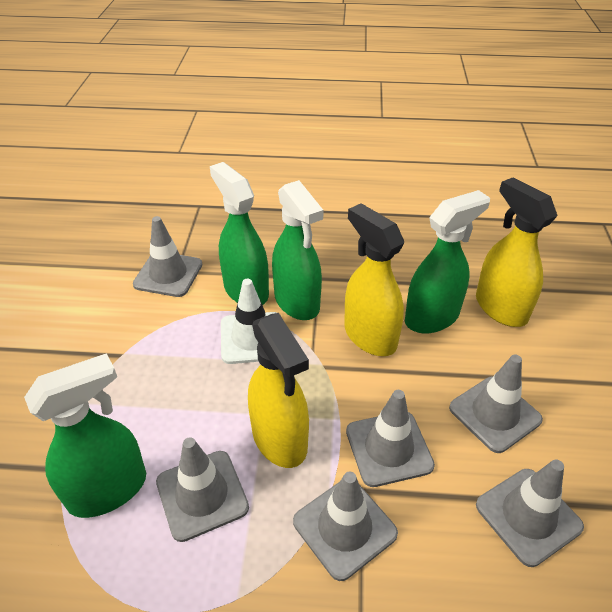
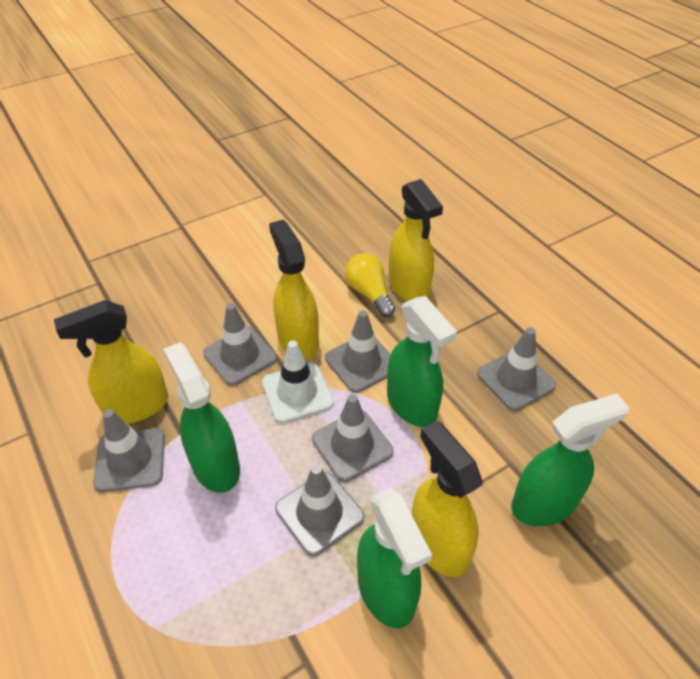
yellow light bulb: 0 -> 1
yellow spray bottle: 3 -> 4

